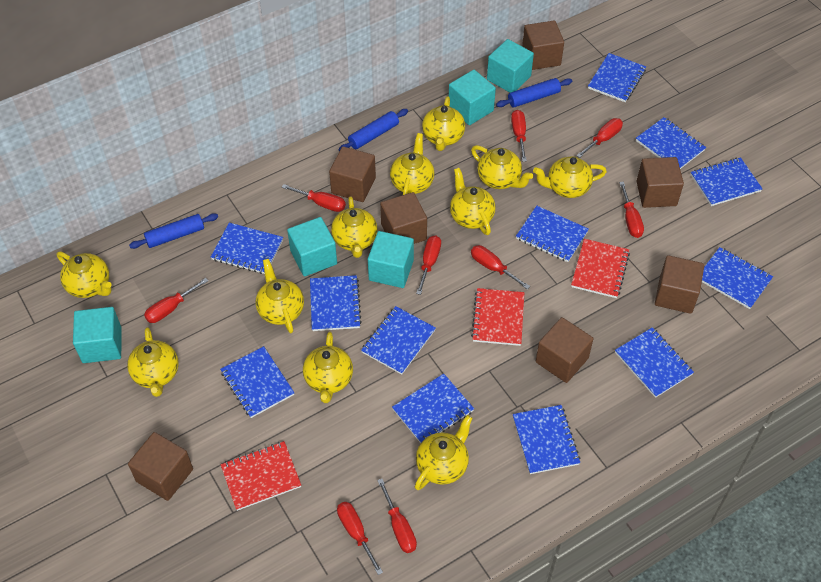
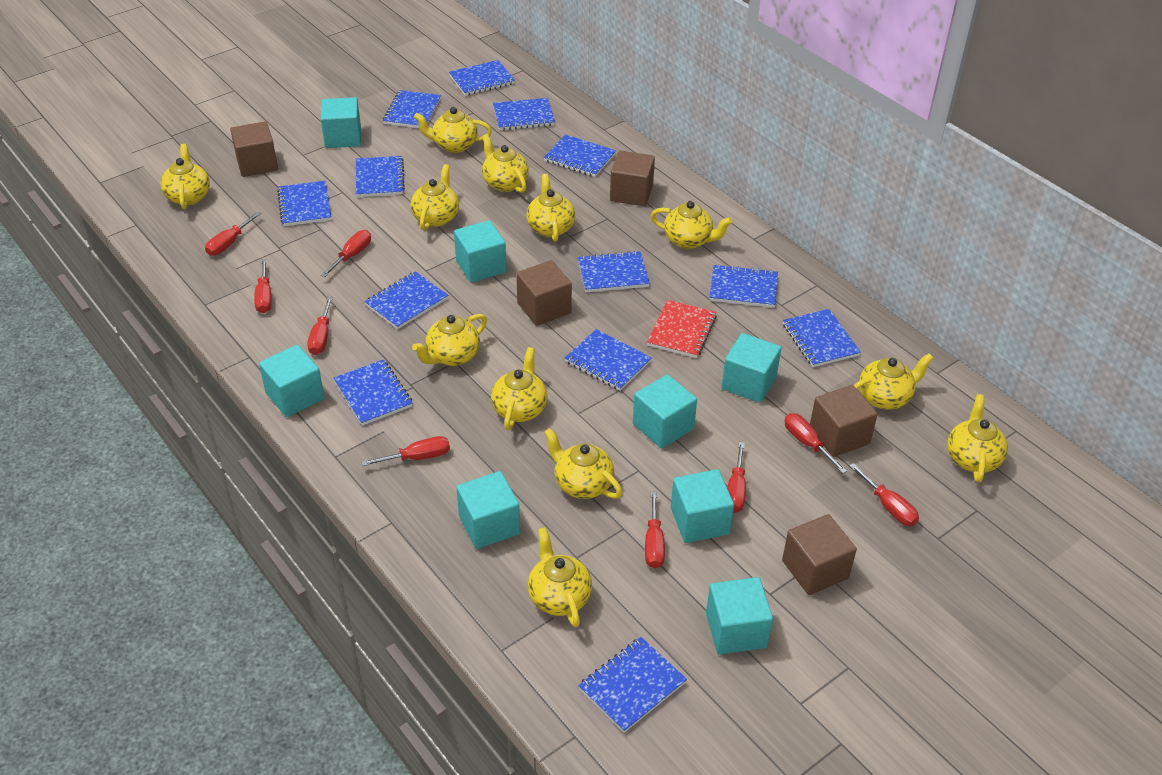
blue notebook: 12 -> 13
blue rolling pin: 3 -> 0
brown cube: 7 -> 5
red notebook: 3 -> 1
turquoise cube: 5 -> 8
yellow teapot: 11 -> 12

